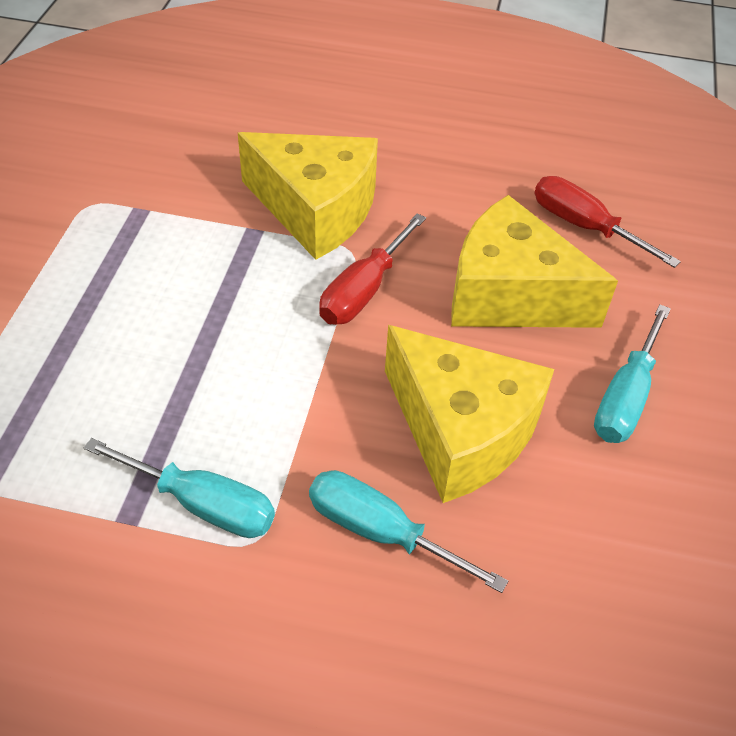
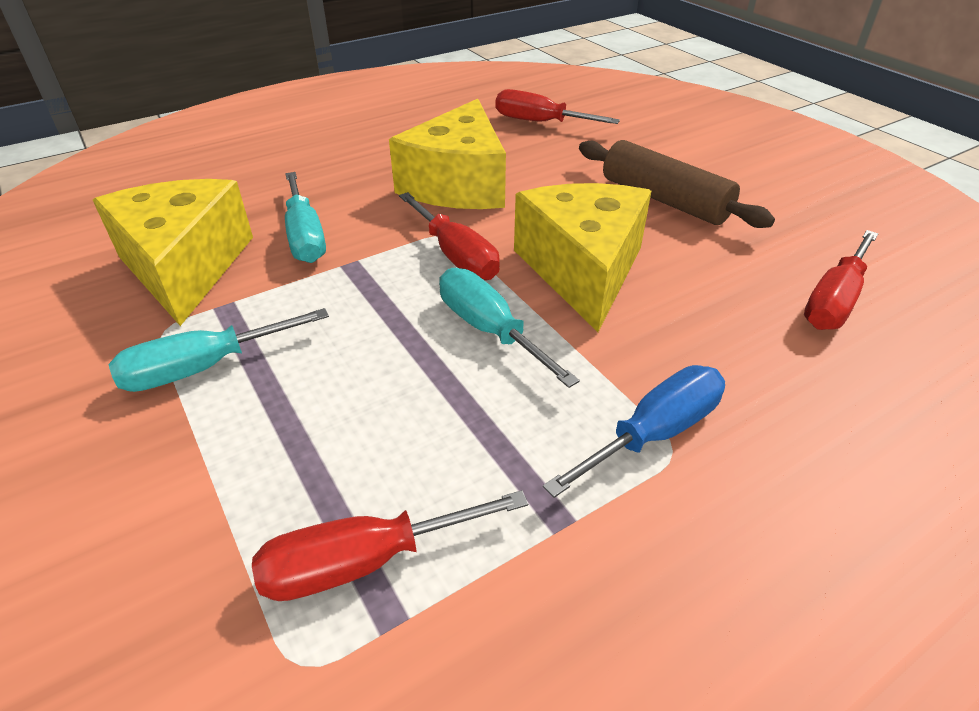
blue screwdriver: 0 -> 1
brown rolling pin: 0 -> 1
red screwdriver: 2 -> 4

